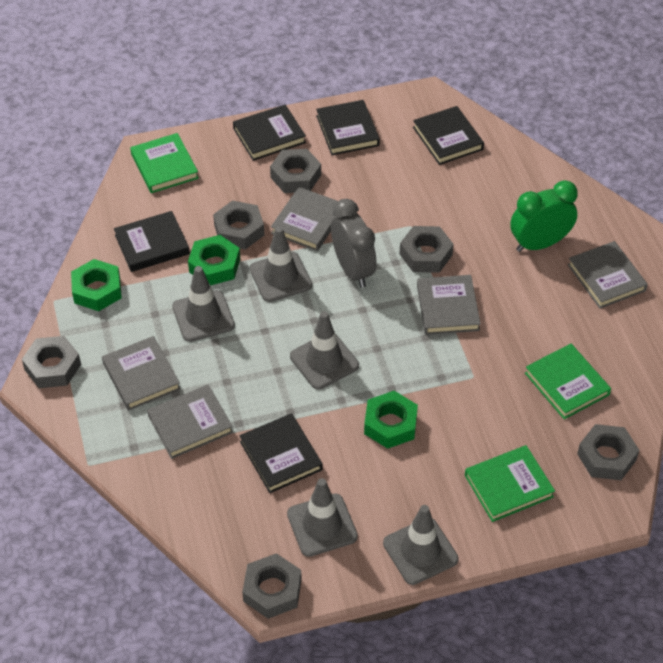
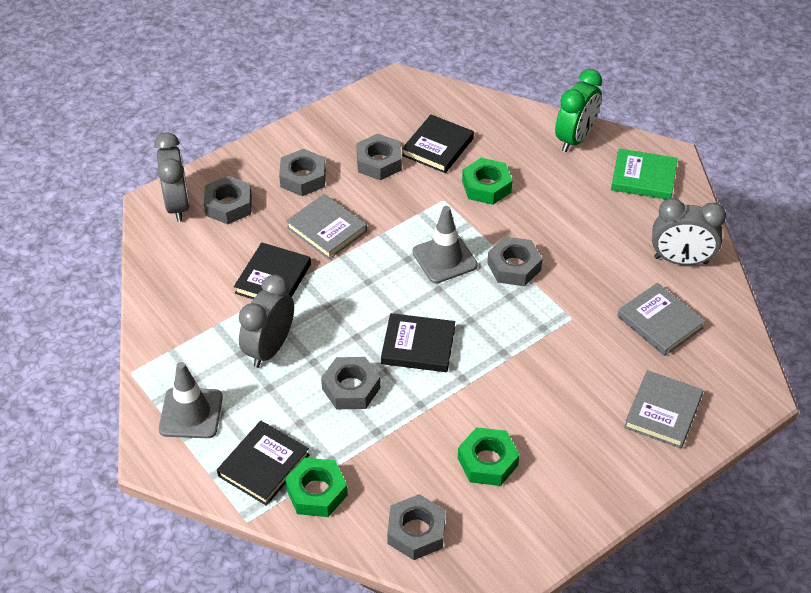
black book: 5 -> 4
green book: 3 -> 1
grey book: 5 -> 3
grey clock: 1 -> 3
grey traffic cone: 5 -> 2

